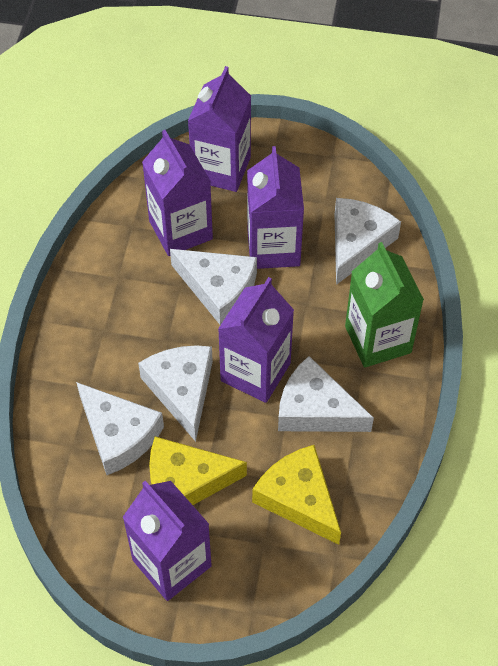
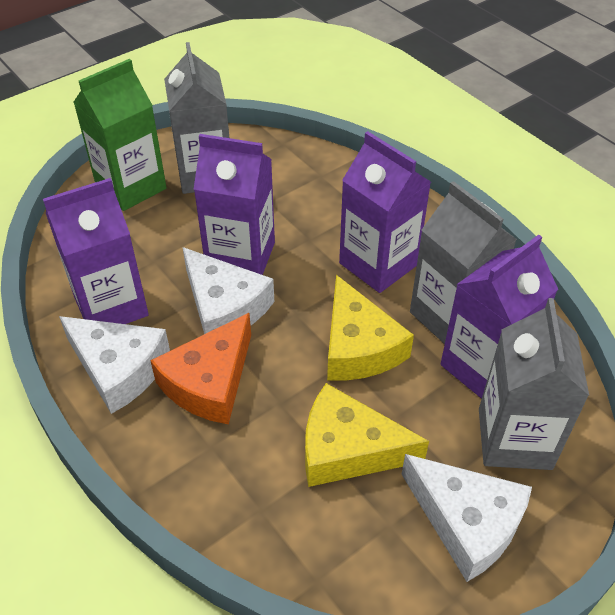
grey carton: 0 -> 3
orange cheese: 0 -> 1
purple carton: 5 -> 4
white cheese: 5 -> 3

